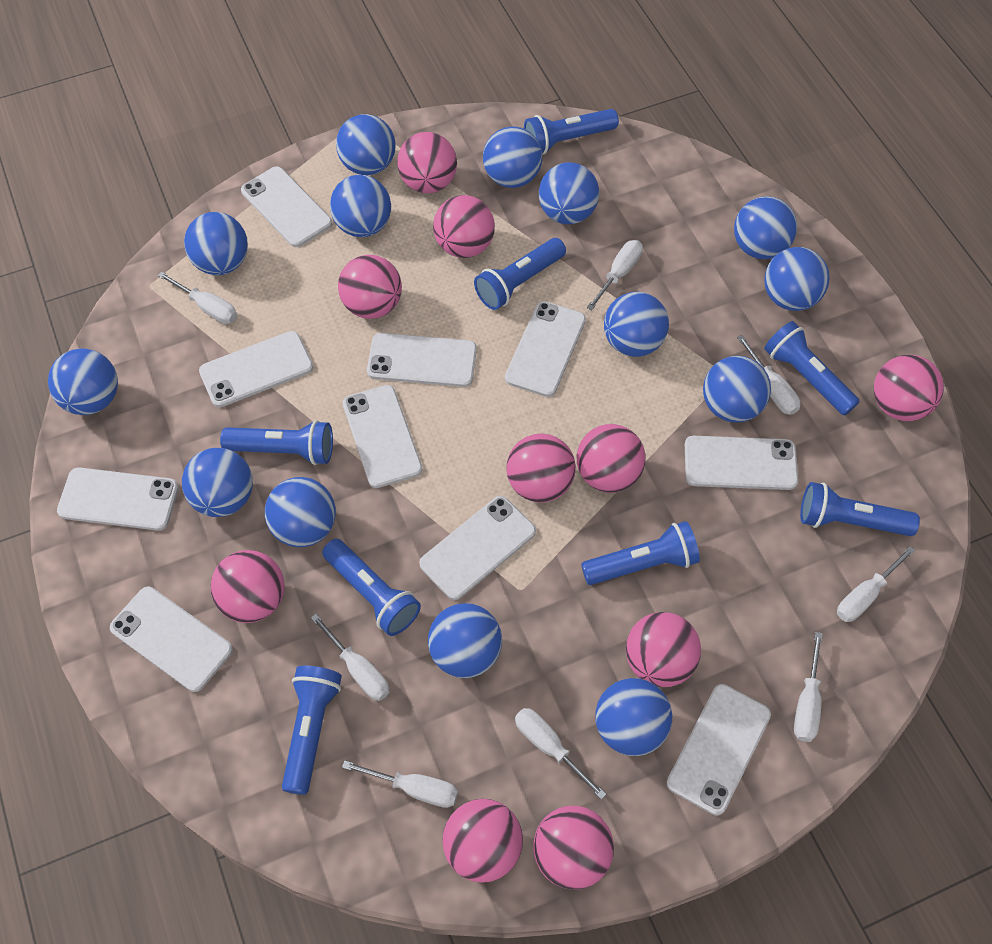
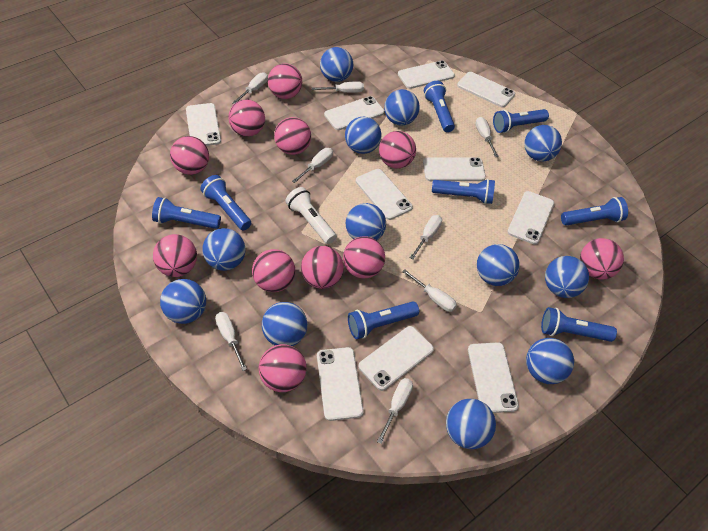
blue ball: 14 -> 12
pink ball: 10 -> 11
white flashlight: 0 -> 1

